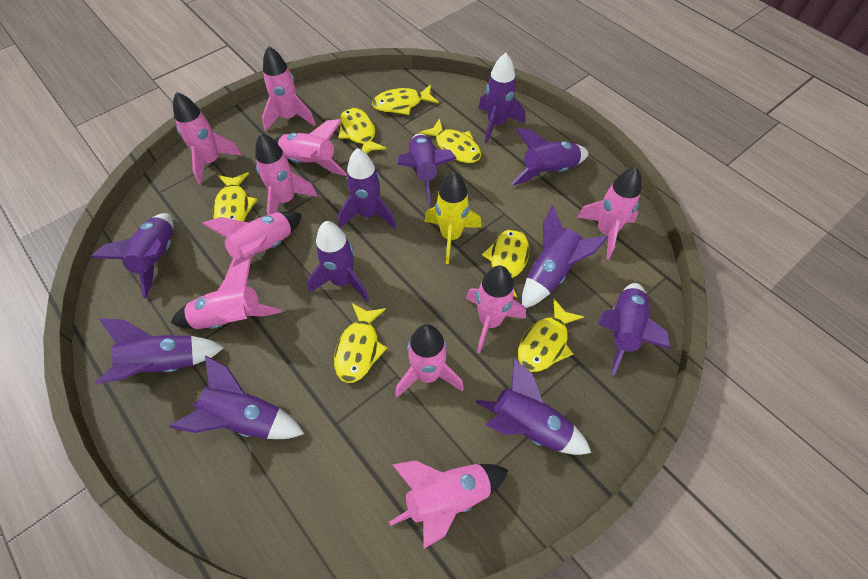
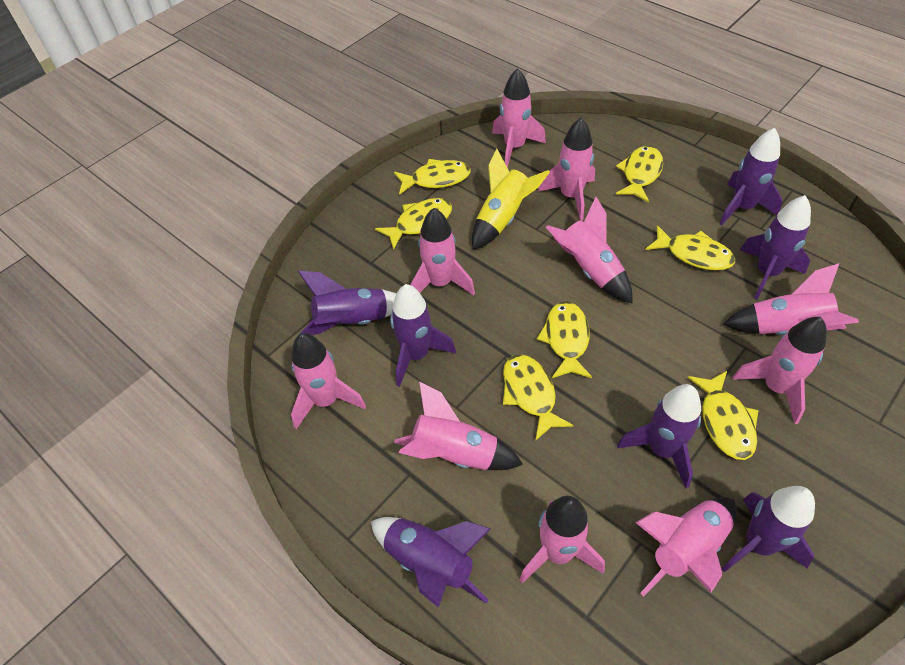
purple rocket: 11 -> 7

